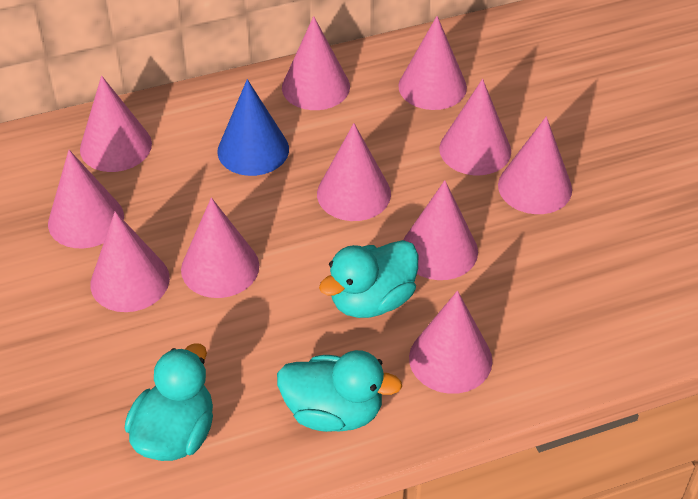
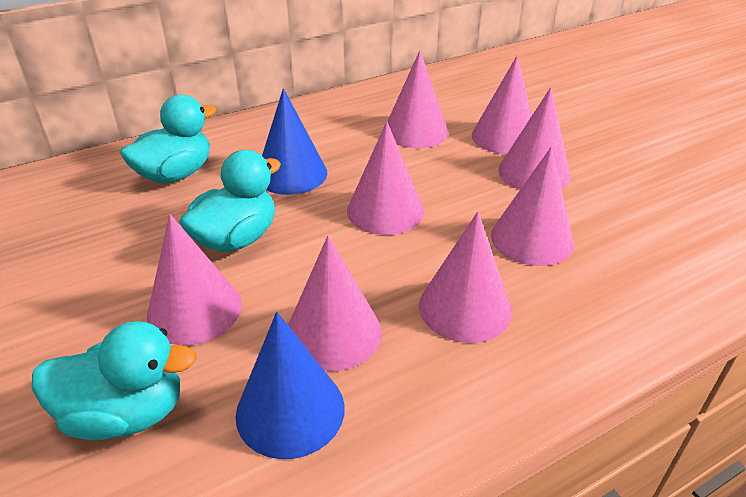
blue cone: 1 -> 2
pink cone: 11 -> 8

